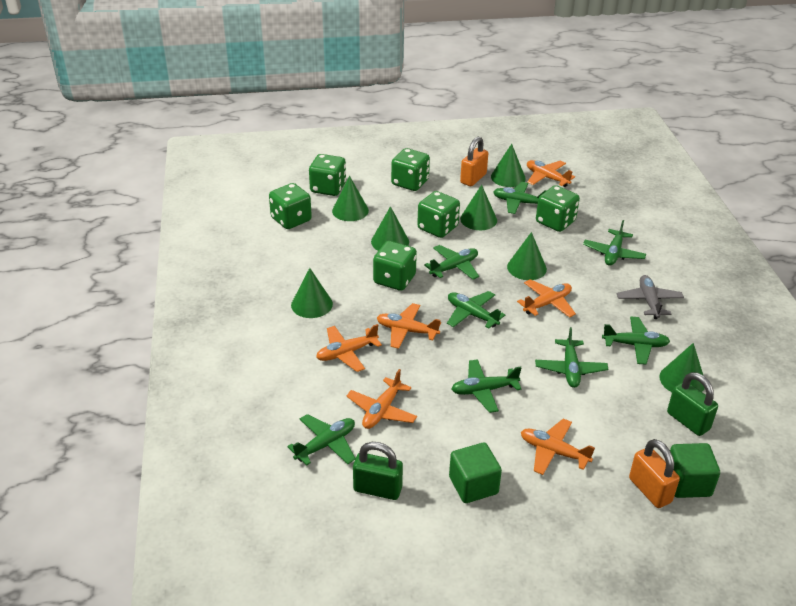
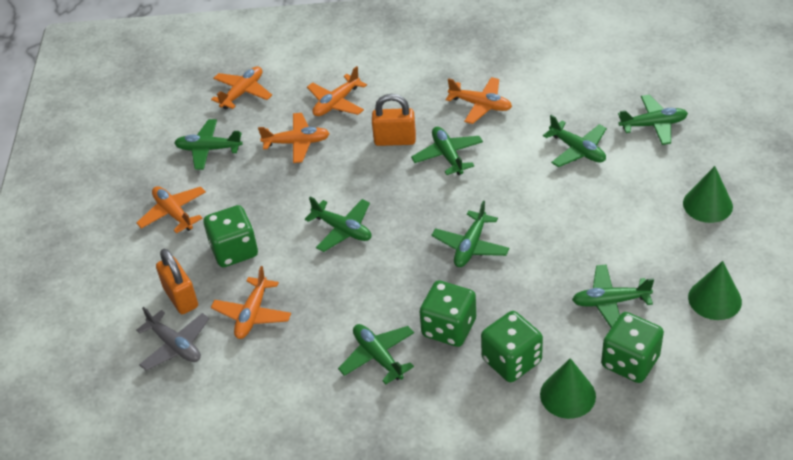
green cone: 7 -> 3
green cube: 2 -> 0
green dice: 6 -> 4
green padlock: 2 -> 0

